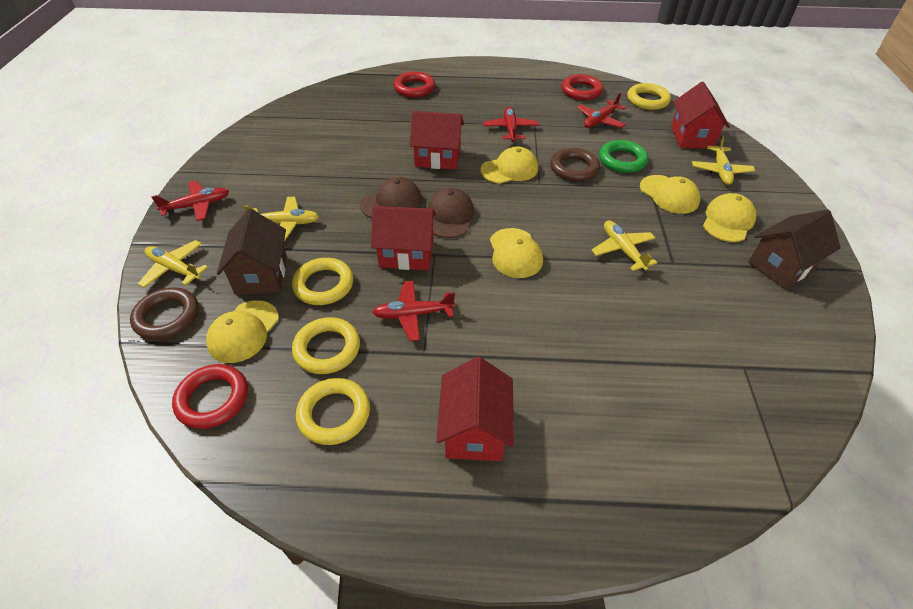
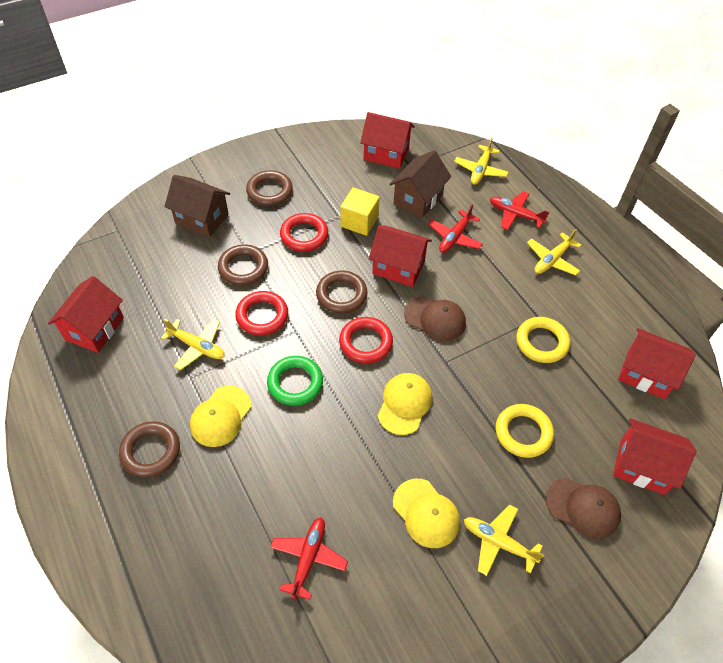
brown ring: 2 -> 4
red house: 4 -> 5
red plane: 4 -> 3
yellow cap: 5 -> 3
yellow cube: 0 -> 1
yellow ring: 4 -> 2

